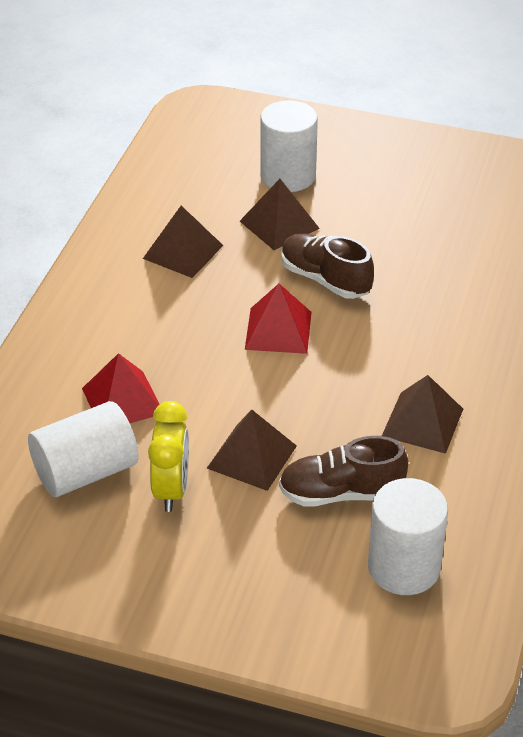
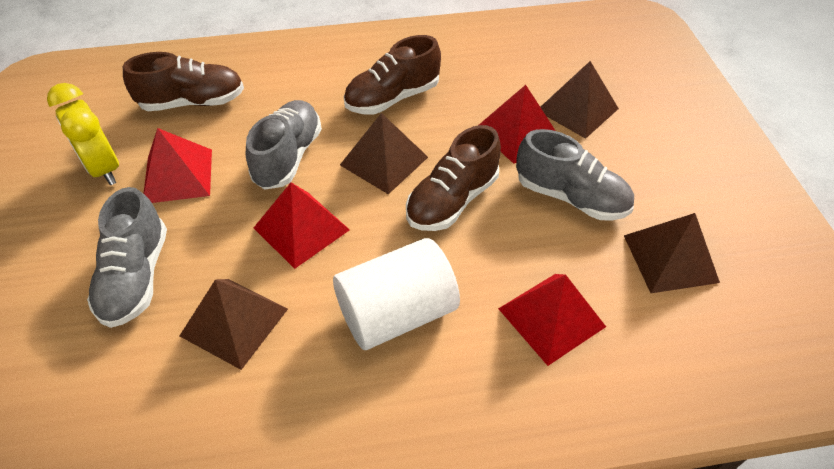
brown shoe: 2 -> 3
grey shoe: 0 -> 3
red pyramid: 2 -> 4
white cylinder: 3 -> 1

